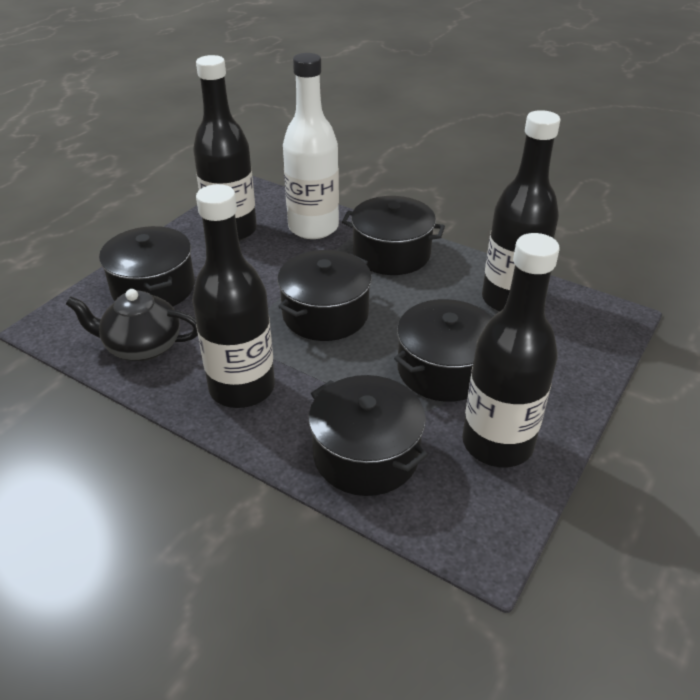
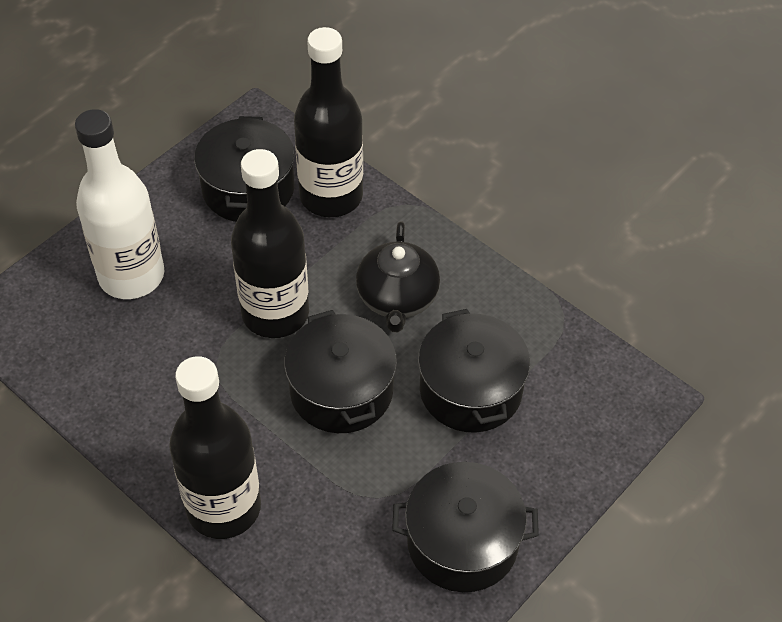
black bottle: 4 -> 3
black pot: 5 -> 4

